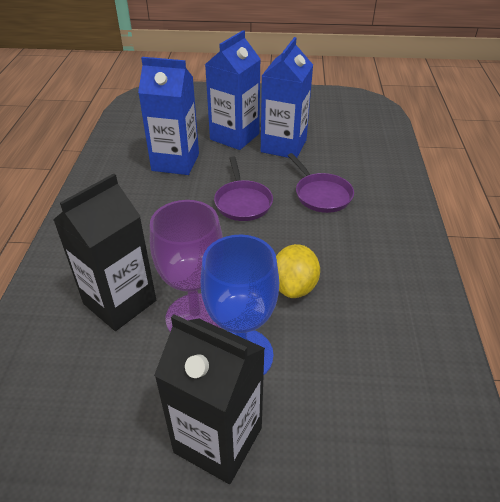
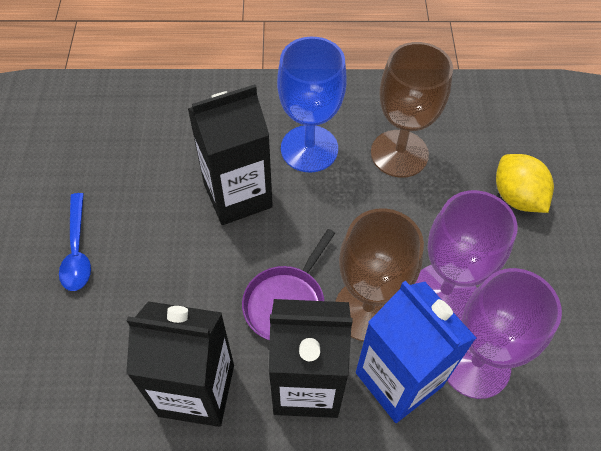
black carton: 2 -> 3
blue carton: 3 -> 1
blue spoon: 0 -> 1
brown goblet: 0 -> 2
purple goblet: 1 -> 2
purple pan: 2 -> 1

